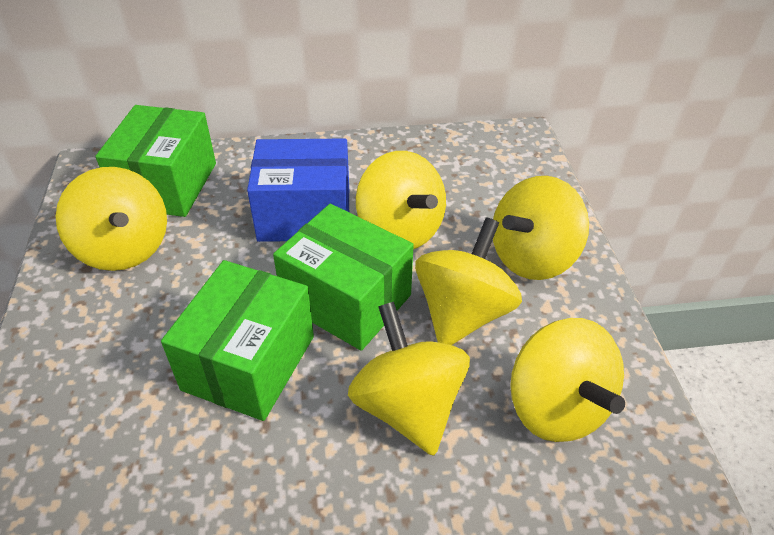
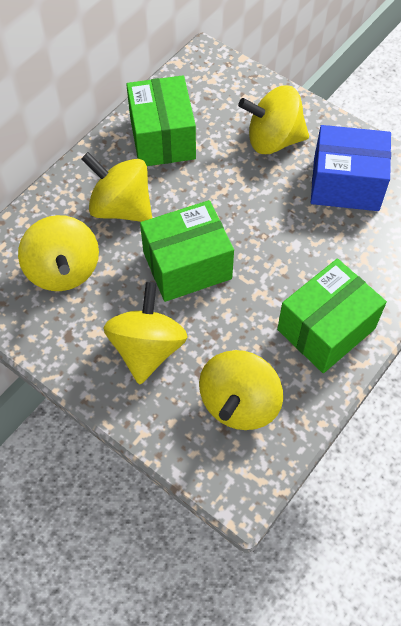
yellow spinning top: 6 -> 5

